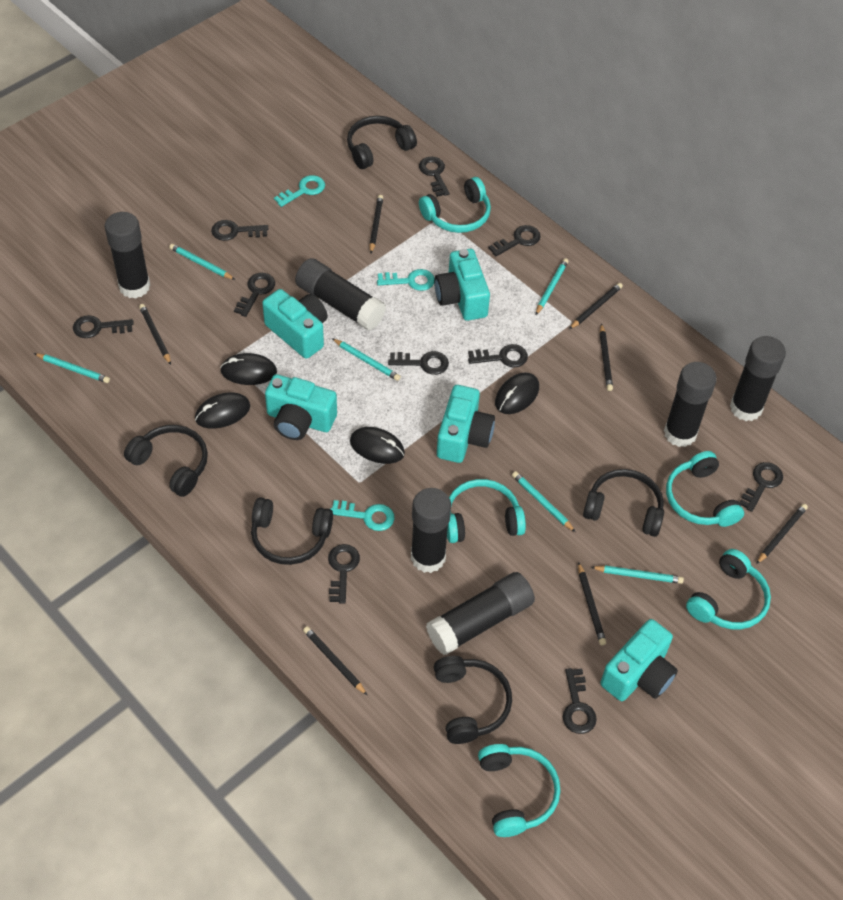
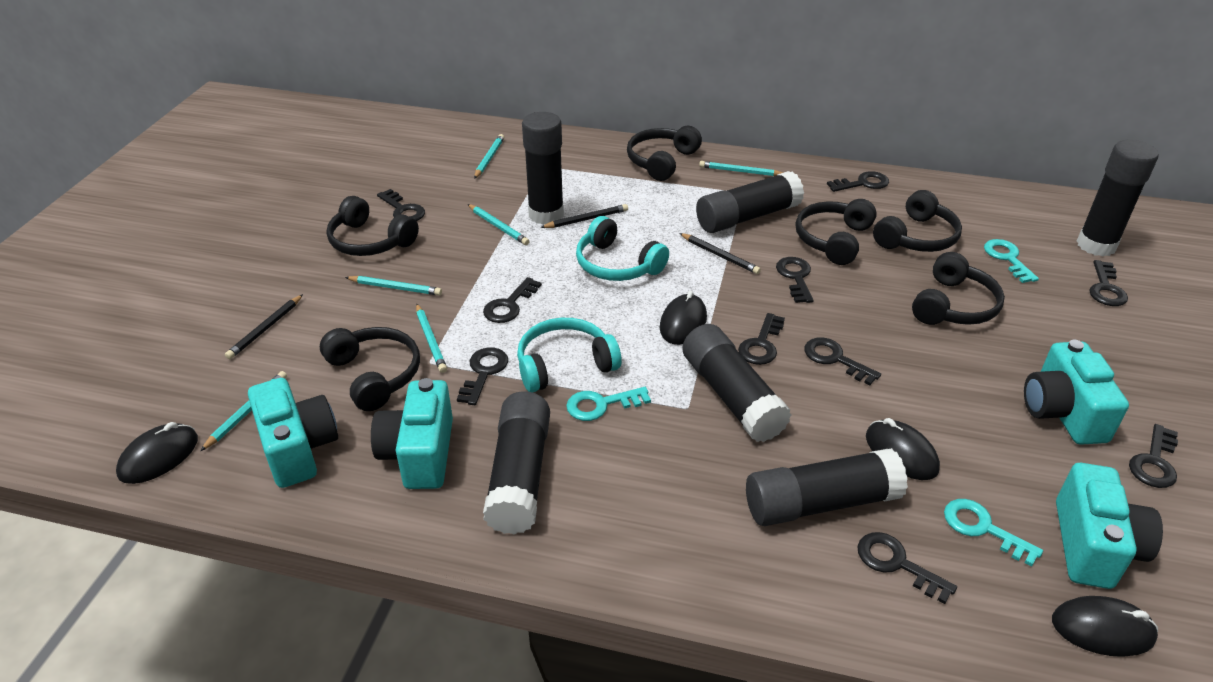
black headphones: 5 -> 6
black pencil: 7 -> 3
turquoise camera: 5 -> 4
turquoise headphones: 5 -> 2

